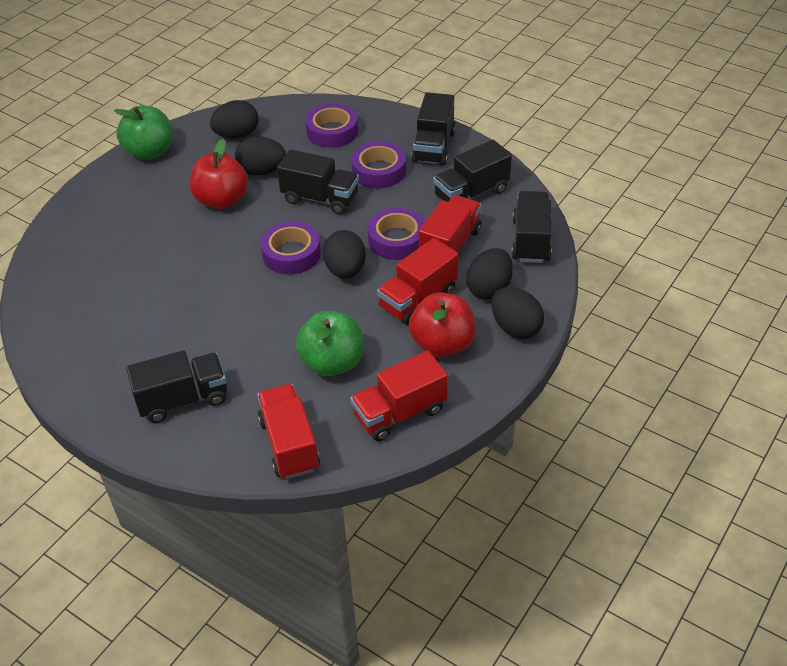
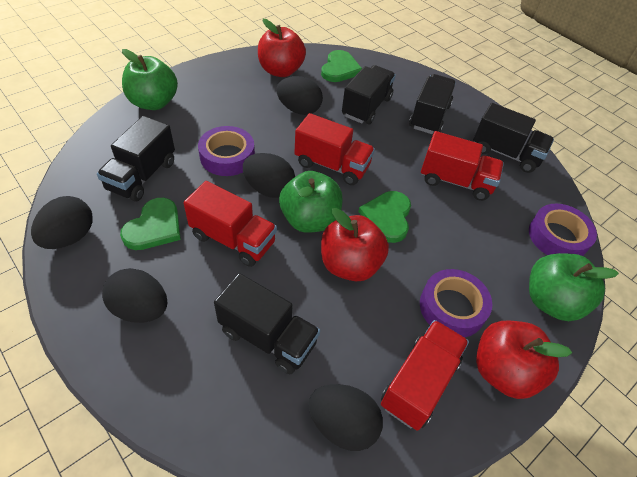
green apple: 2 -> 3
green heart: 0 -> 3
purple tape: 4 -> 3
red apple: 2 -> 3

